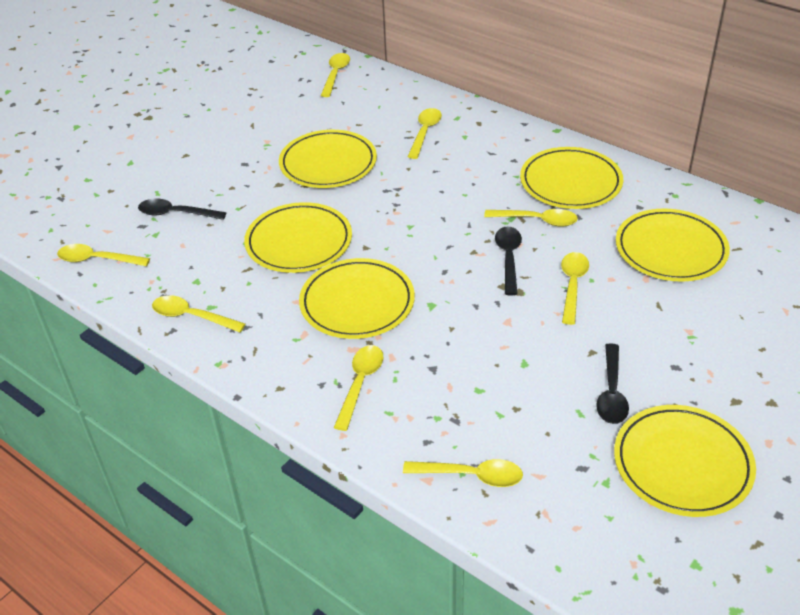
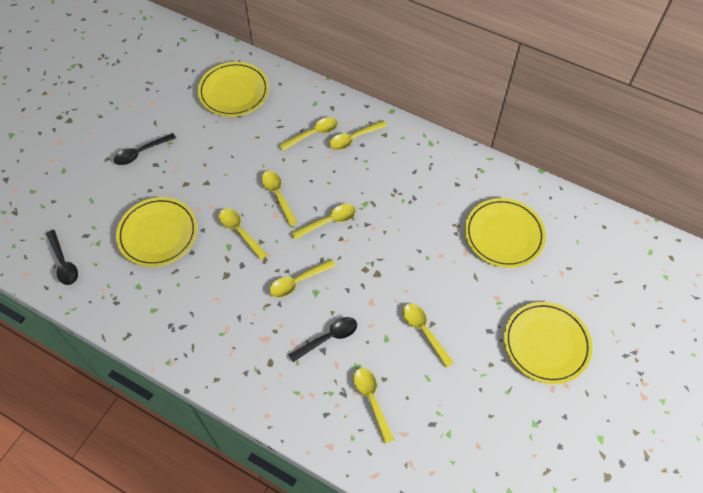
yellow plate: 6 -> 4

